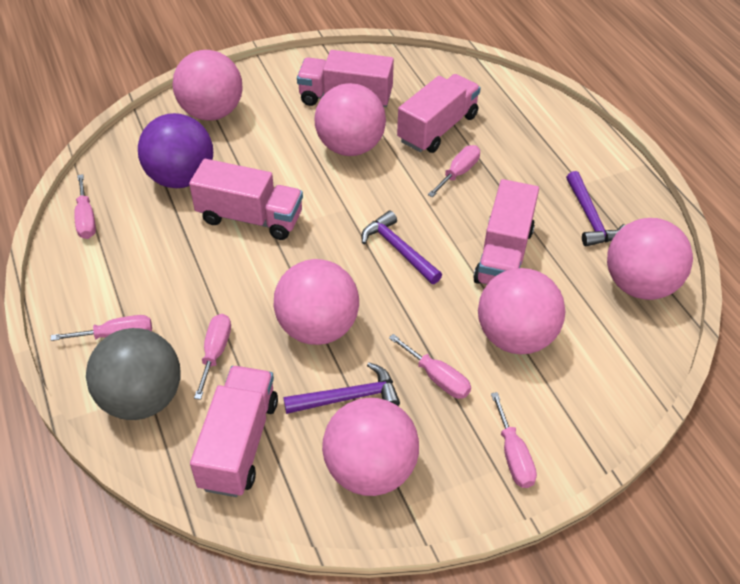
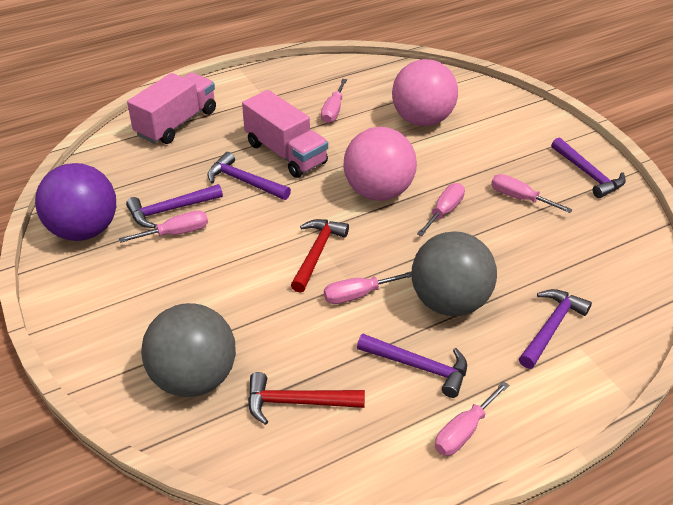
grey ball: 1 -> 2
pink ball: 6 -> 2
pink truck: 5 -> 2
purple hammer: 3 -> 5
red hammer: 0 -> 2

